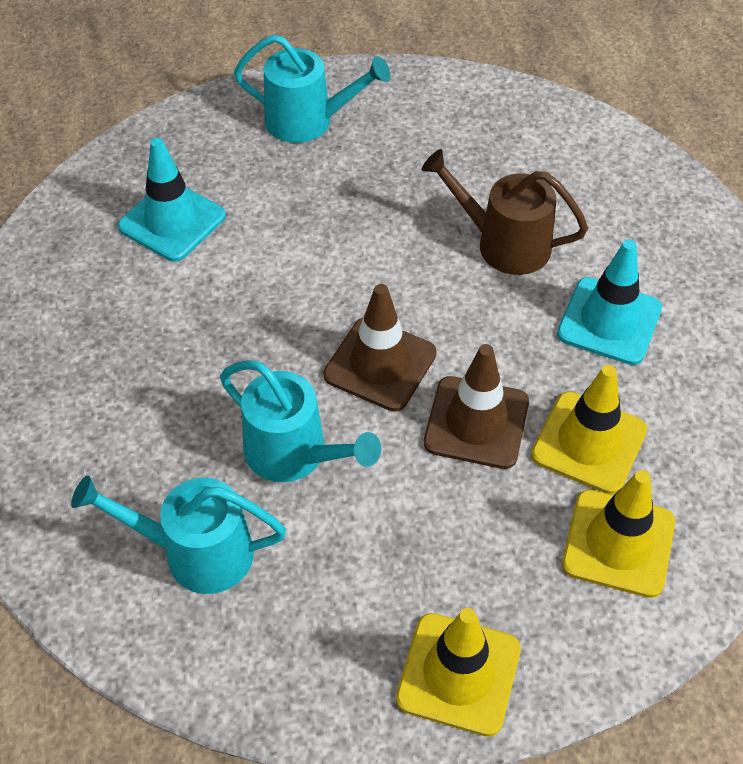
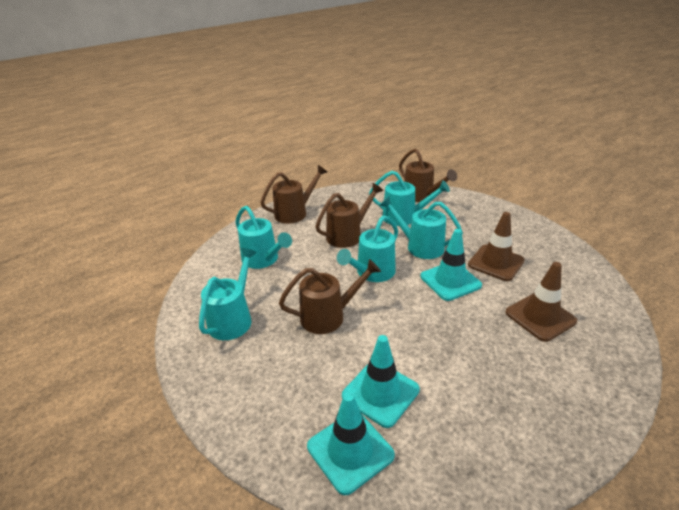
brown watering can: 1 -> 4
turquoise traffic cone: 2 -> 3
turquoise watering can: 3 -> 5
yellow traffic cone: 3 -> 0

